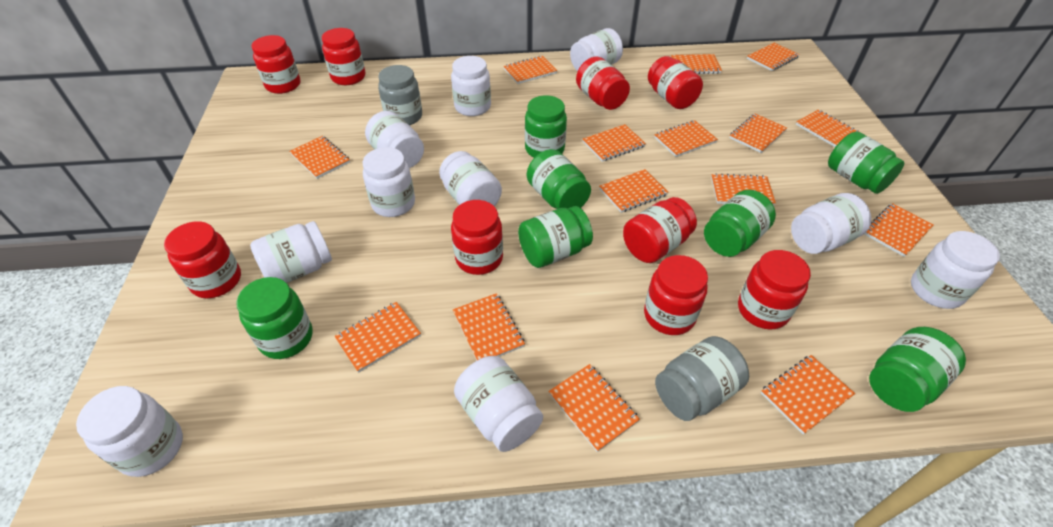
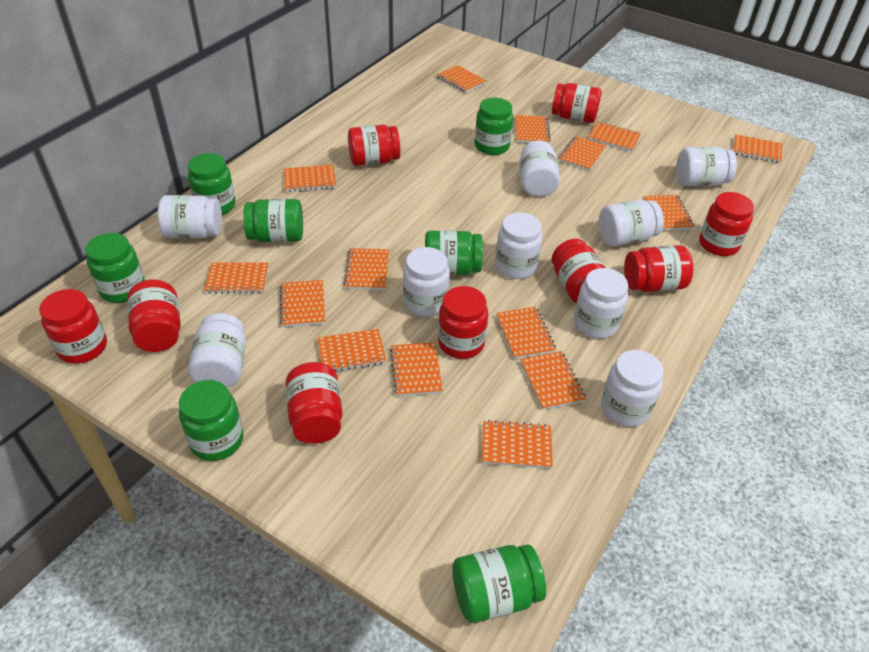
grey jar: 2 -> 0
white jar: 10 -> 9

